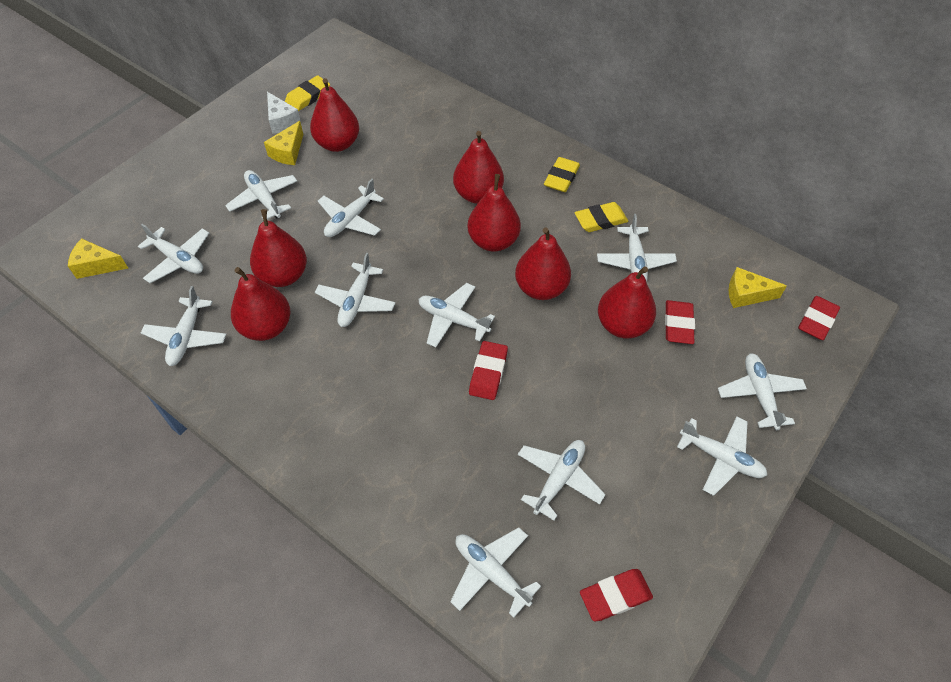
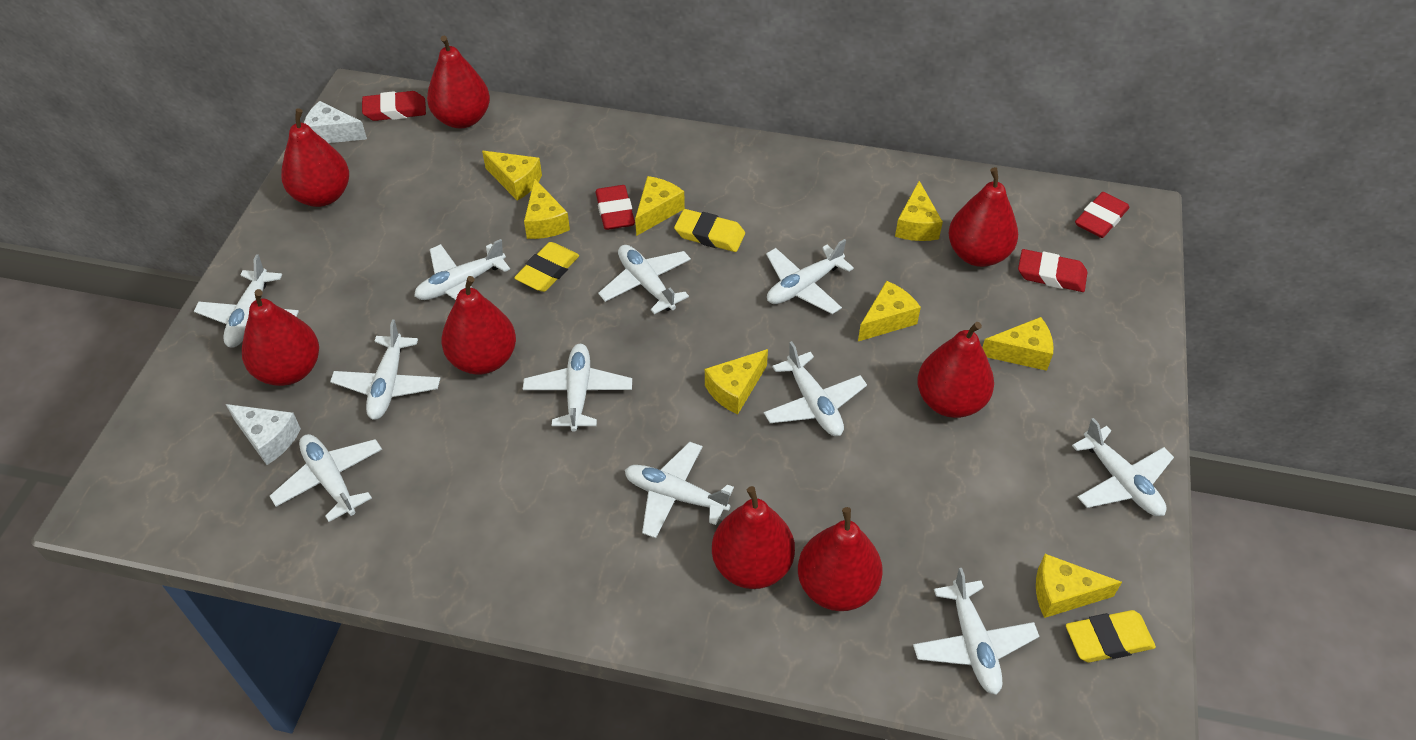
red pear: 7 -> 8
white cheese: 1 -> 2
yellow cheese: 3 -> 8

